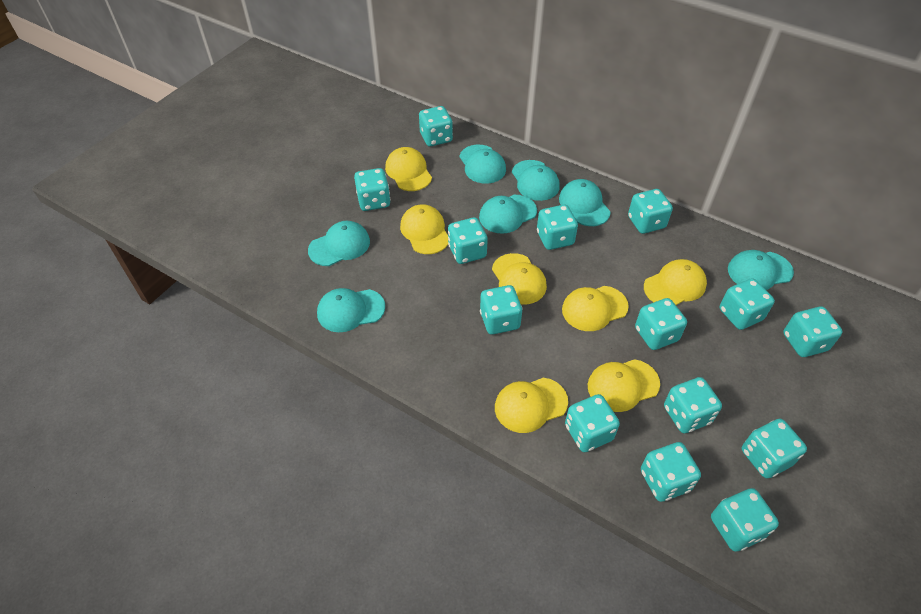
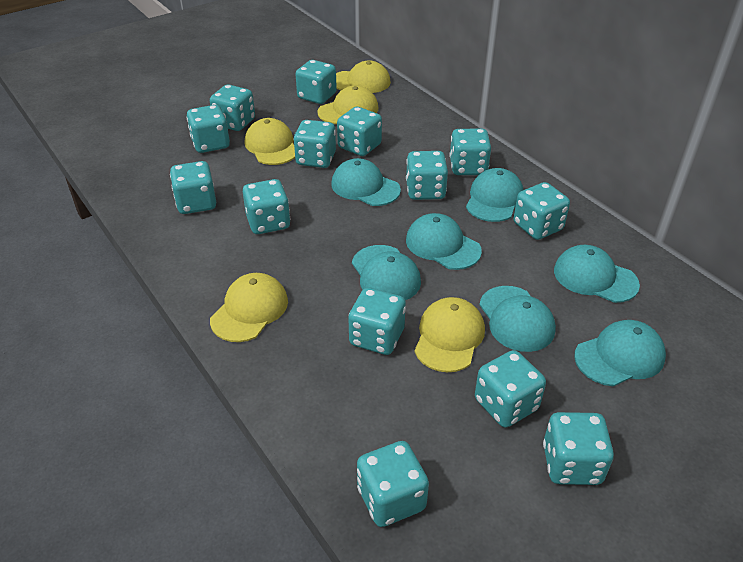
yellow cap: 7 -> 5

